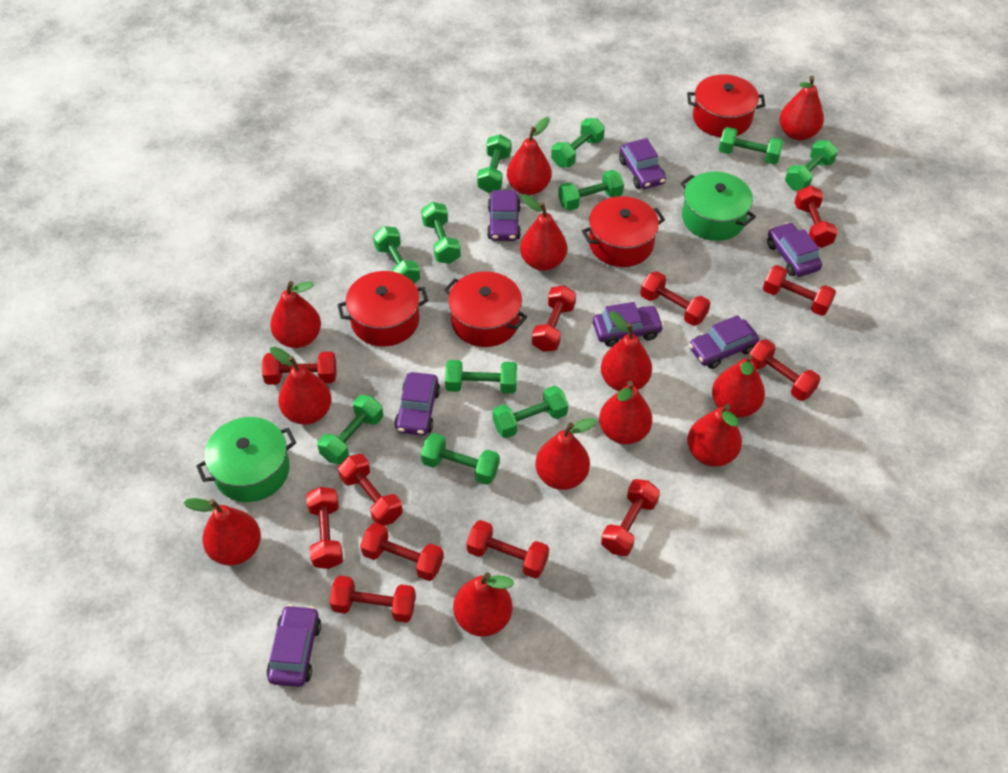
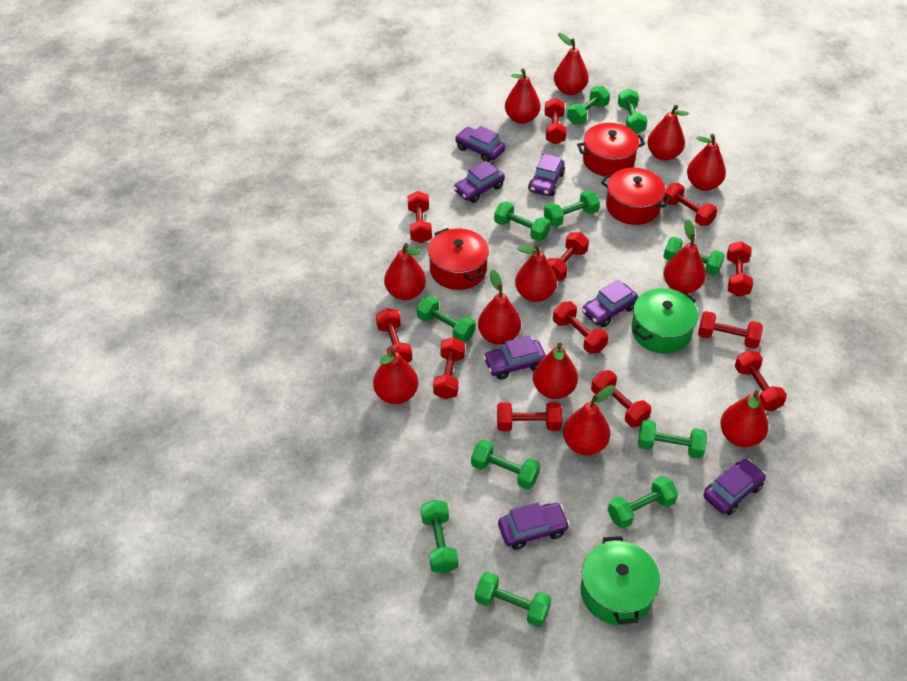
red pot: 4 -> 3

